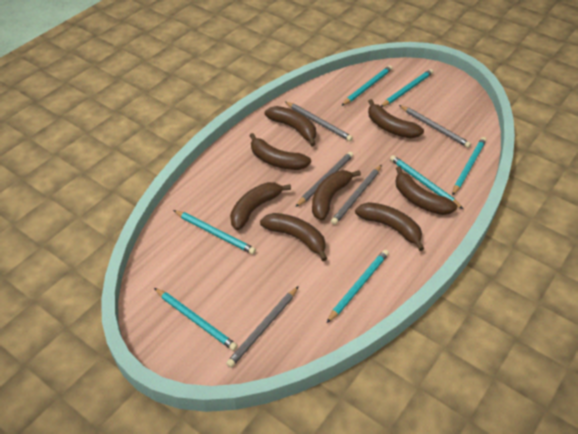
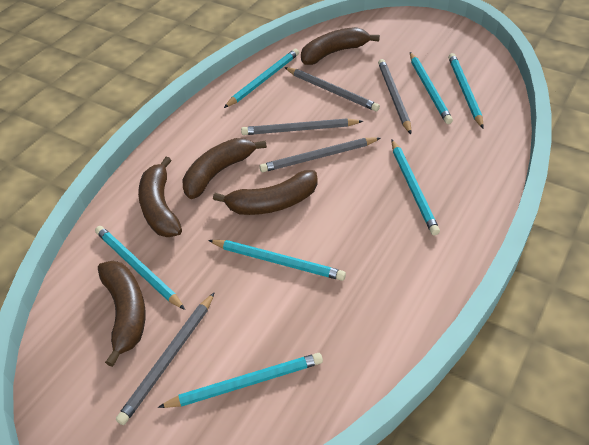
brown banana: 8 -> 5

